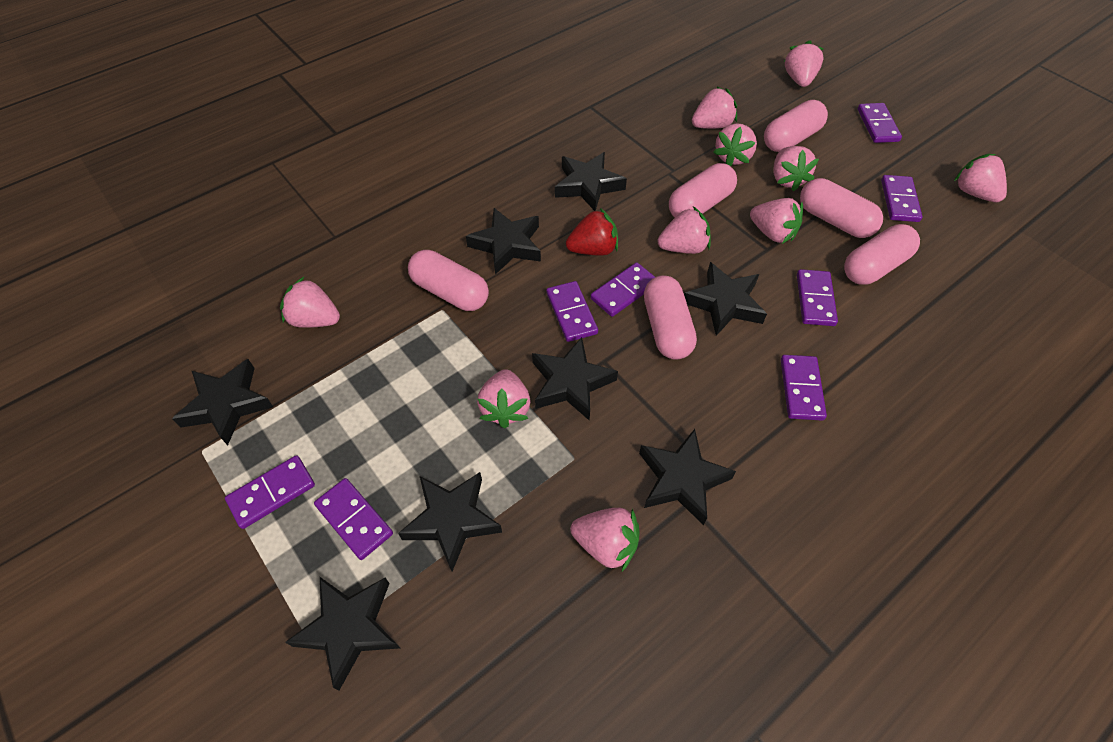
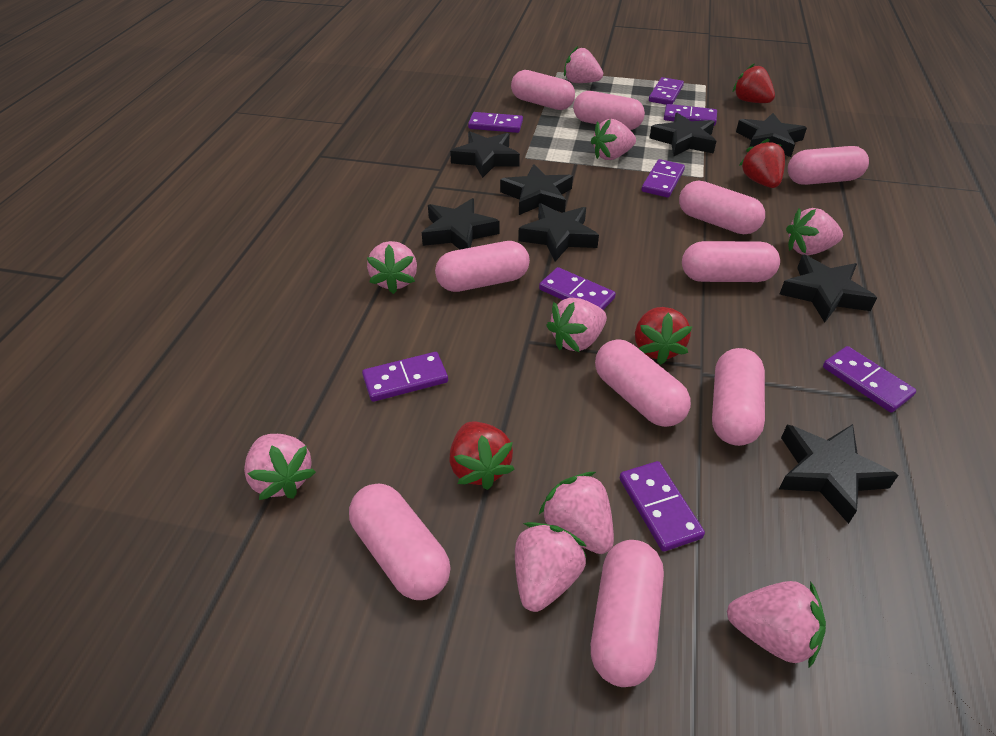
pink capsule: 6 -> 10
pink strawberry: 10 -> 9
red strawberry: 1 -> 4

